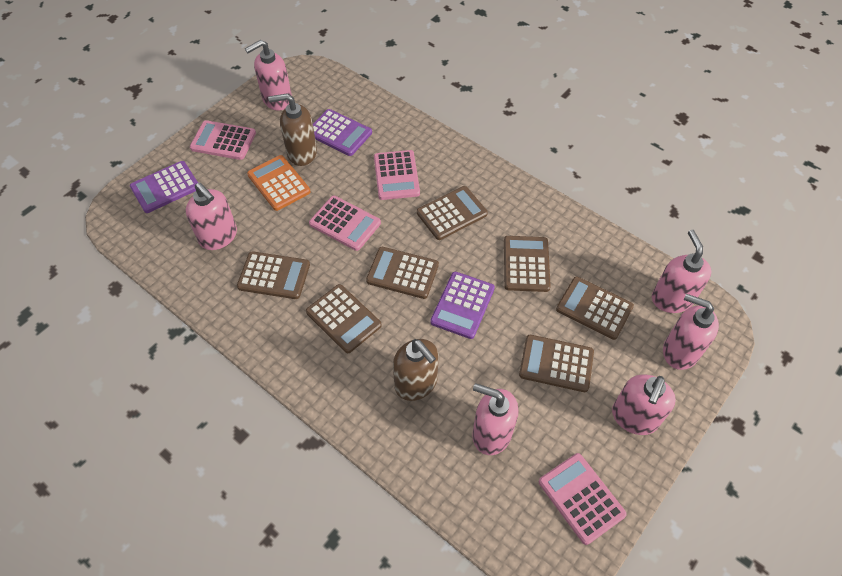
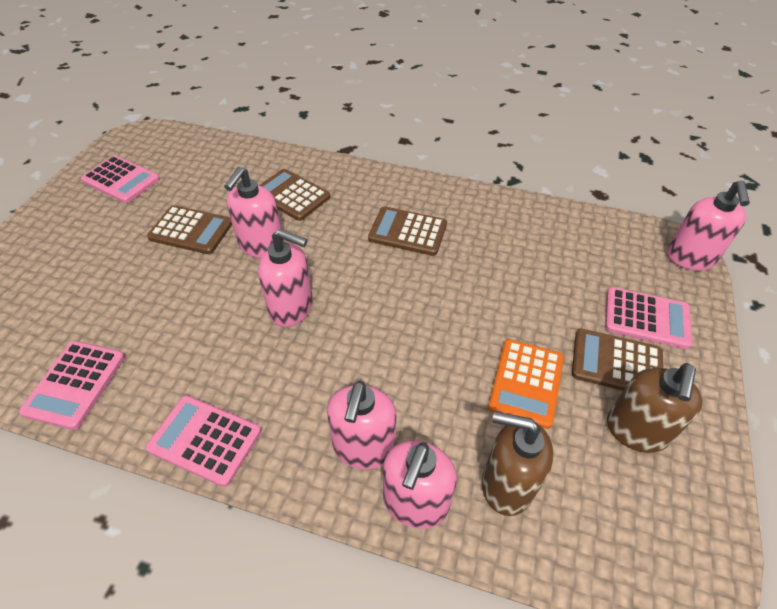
brown calculator: 7 -> 4
pink soap dispenser: 6 -> 5
purple calculator: 3 -> 0

